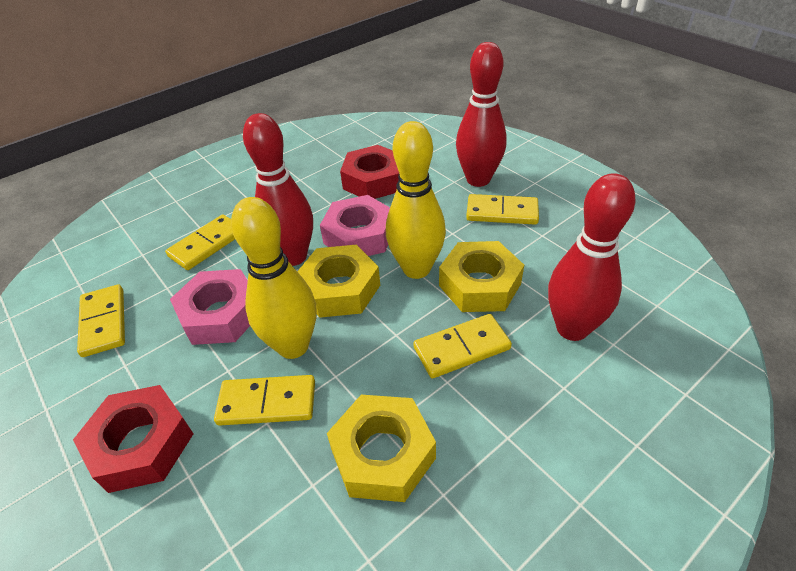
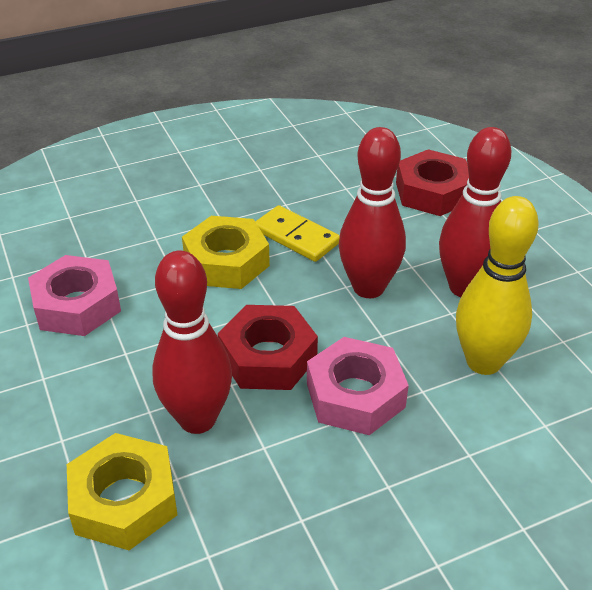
yellow bowling pin: 2 -> 1
yellow domino: 5 -> 1
yellow nut: 3 -> 2

